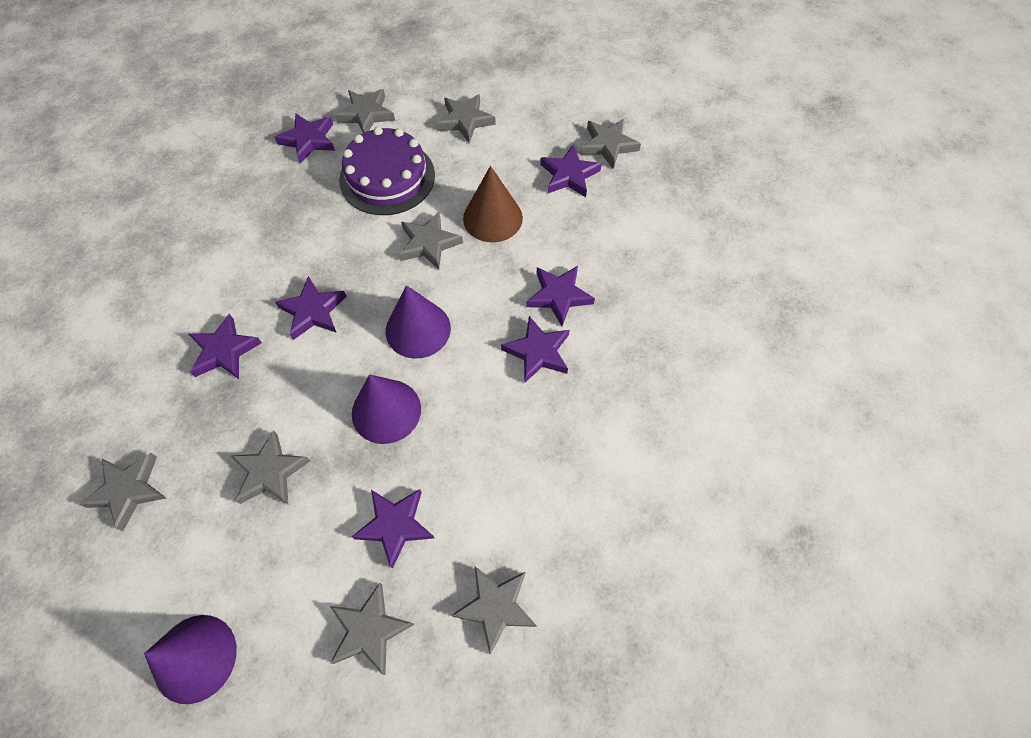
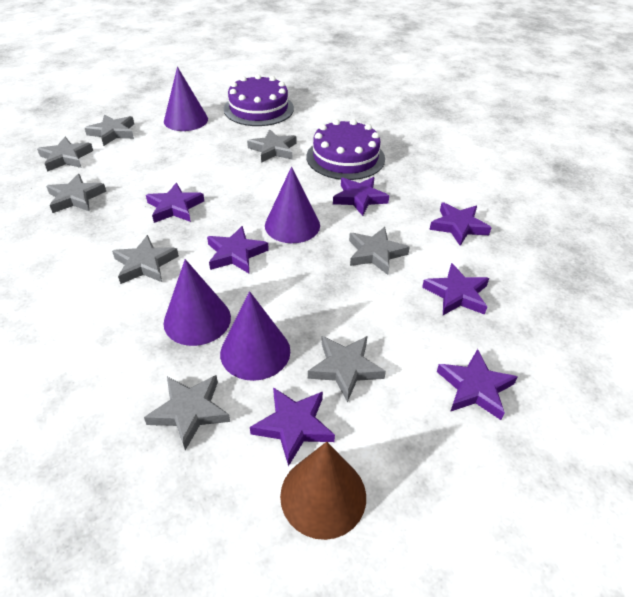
purple cake: 1 -> 2
purple cone: 3 -> 4

